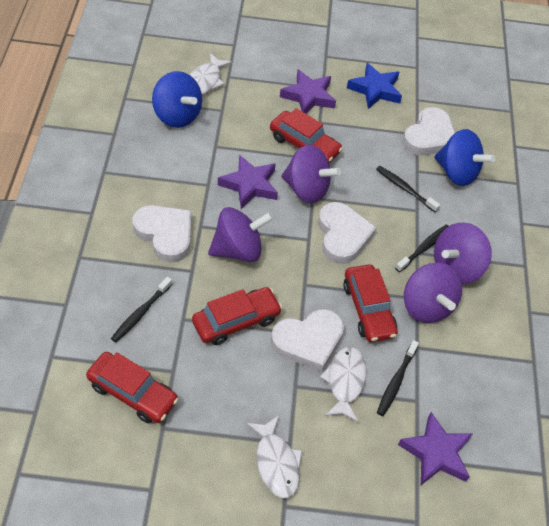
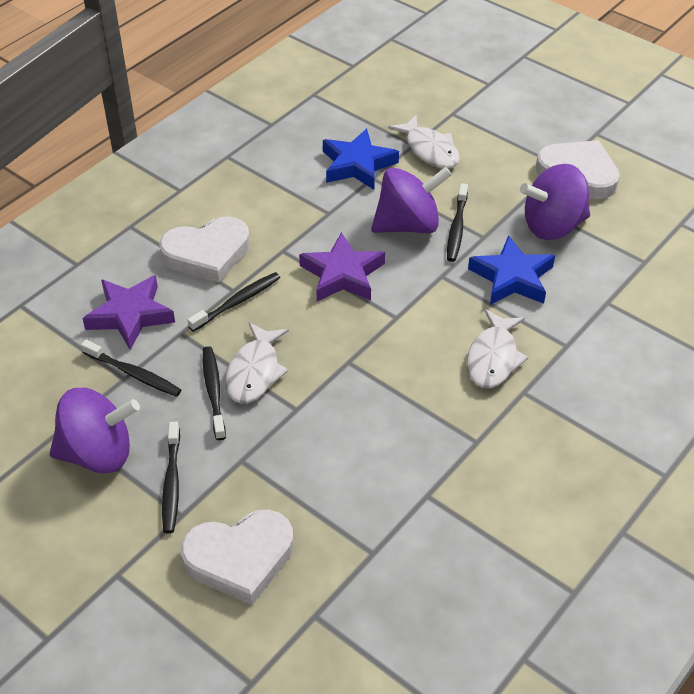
black toothbrush: 4 -> 5
blue spinning top: 2 -> 0
blue star: 1 -> 2
purple spinning top: 4 -> 3
purple star: 3 -> 2
red car: 4 -> 0
white heart: 4 -> 3

